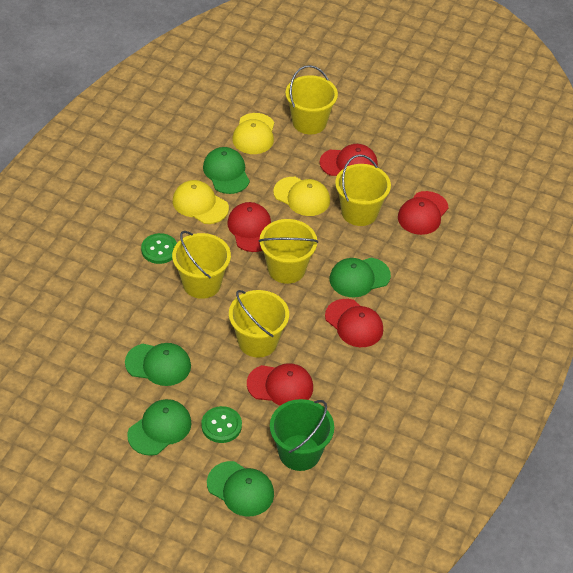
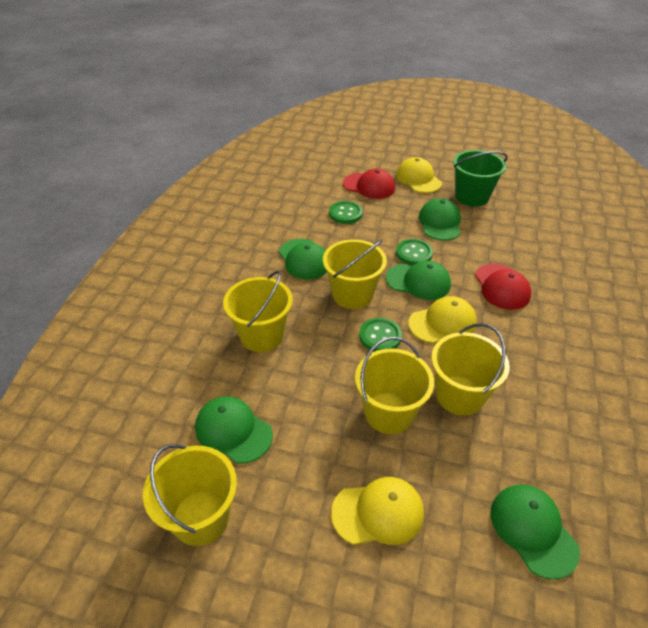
green button: 2 -> 3
red cap: 5 -> 2

